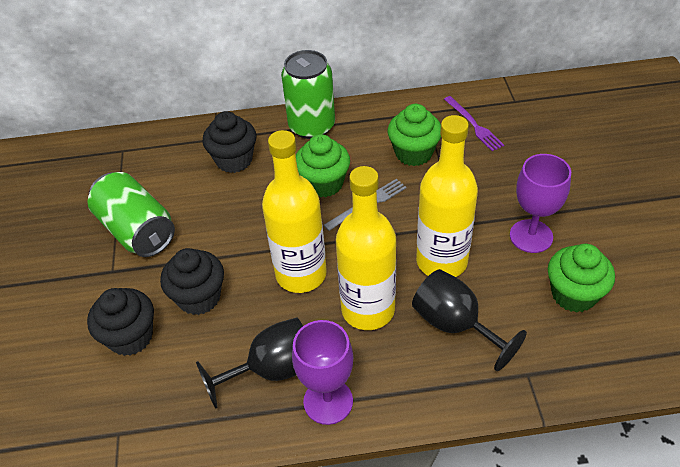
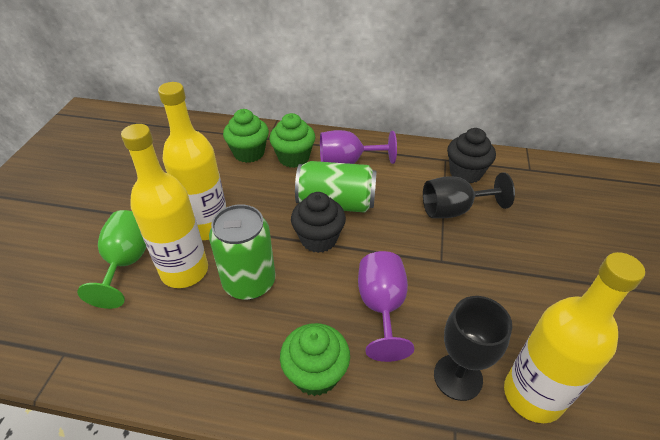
black cupcake: 3 -> 2
green goblet: 0 -> 1
grey fork: 1 -> 0
purple fork: 1 -> 0

